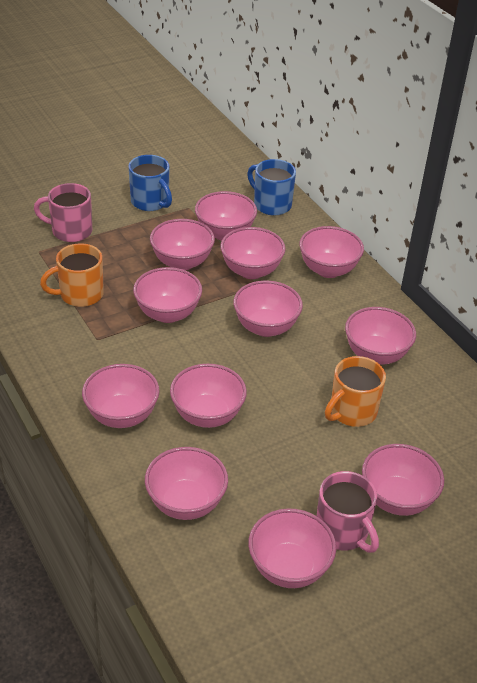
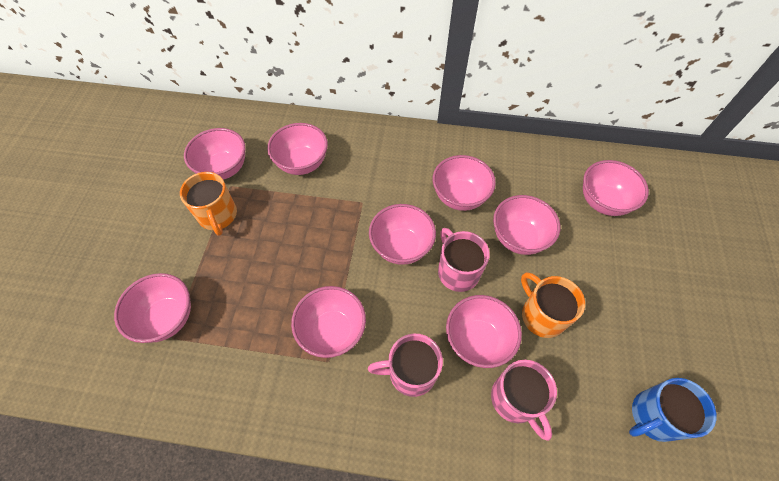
blue mug: 2 -> 1
pink bowl: 12 -> 9
pink mug: 2 -> 3

